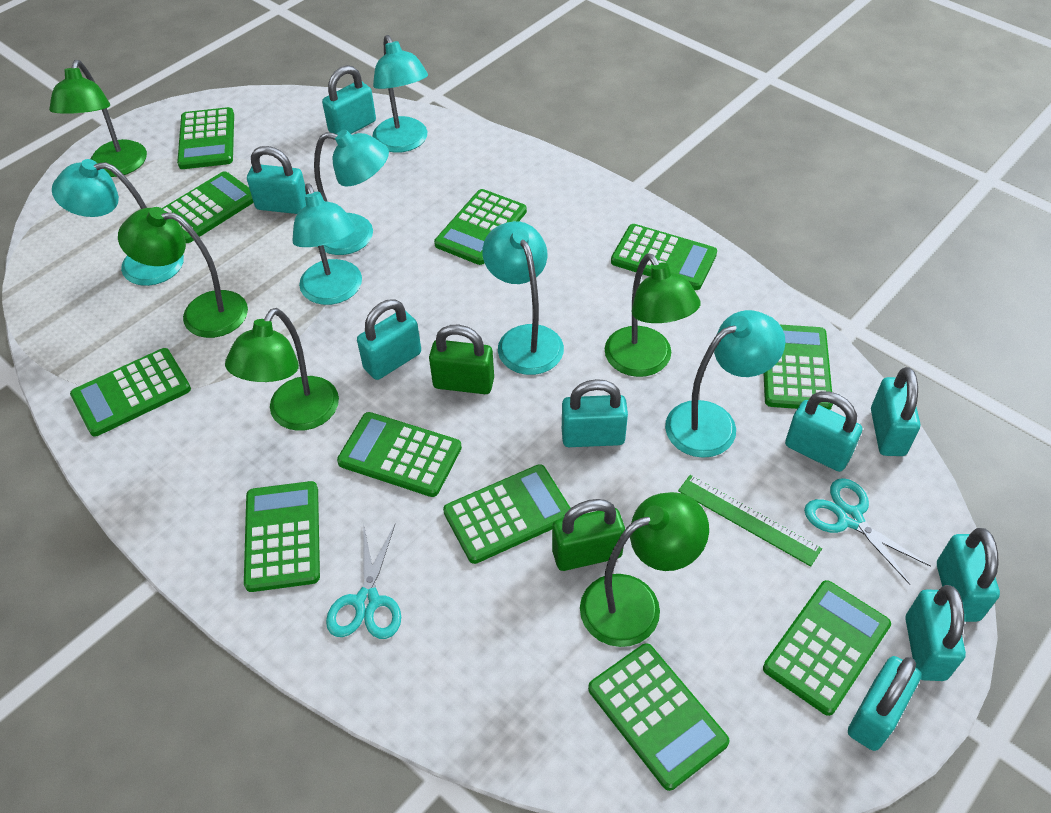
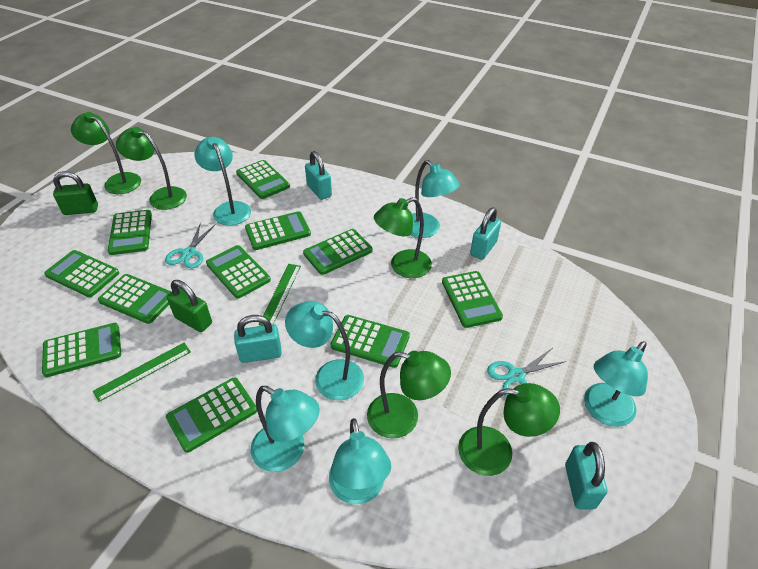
green ruler: 1 -> 2
turquoise padlock: 9 -> 4

